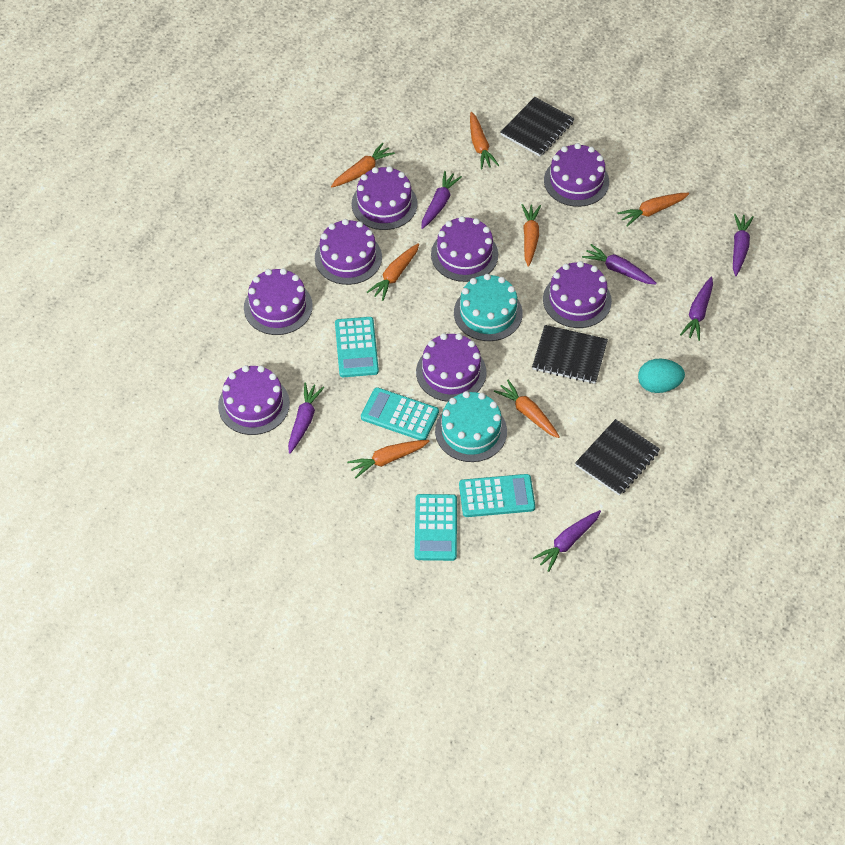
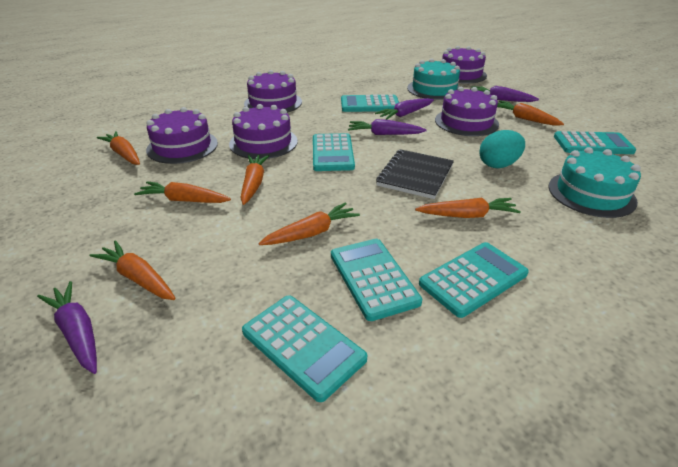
black notebook: 3 -> 1
purple cake: 8 -> 5
purple carrot: 6 -> 4
turquoise calculator: 4 -> 6

